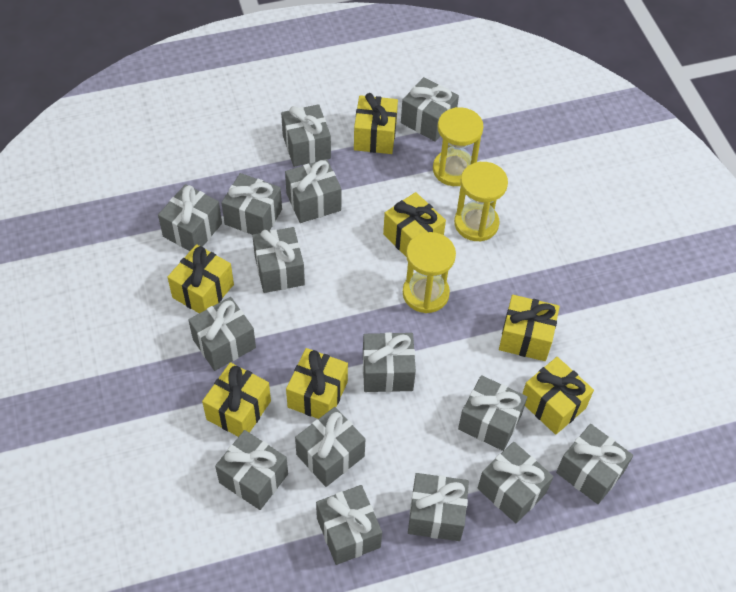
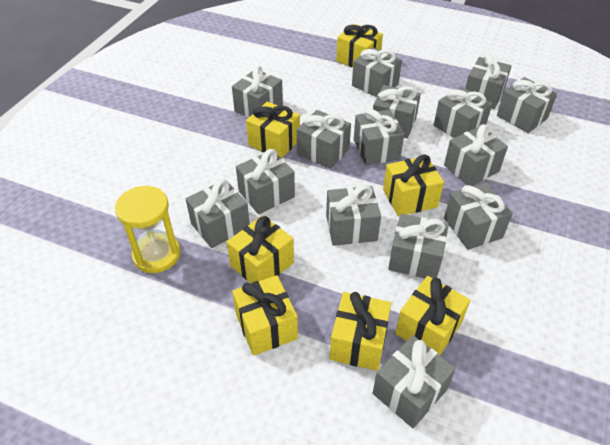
yellow hourglass: 3 -> 1

